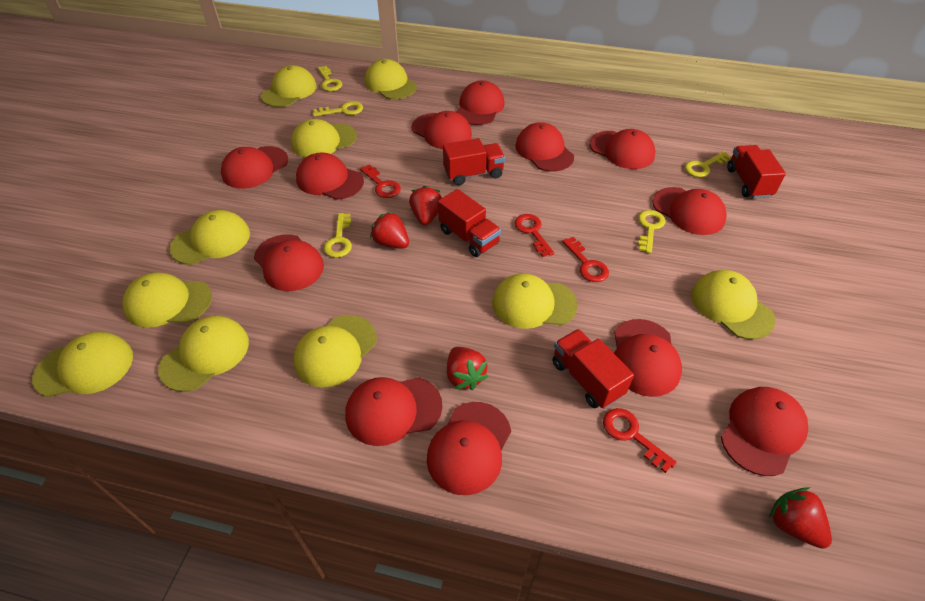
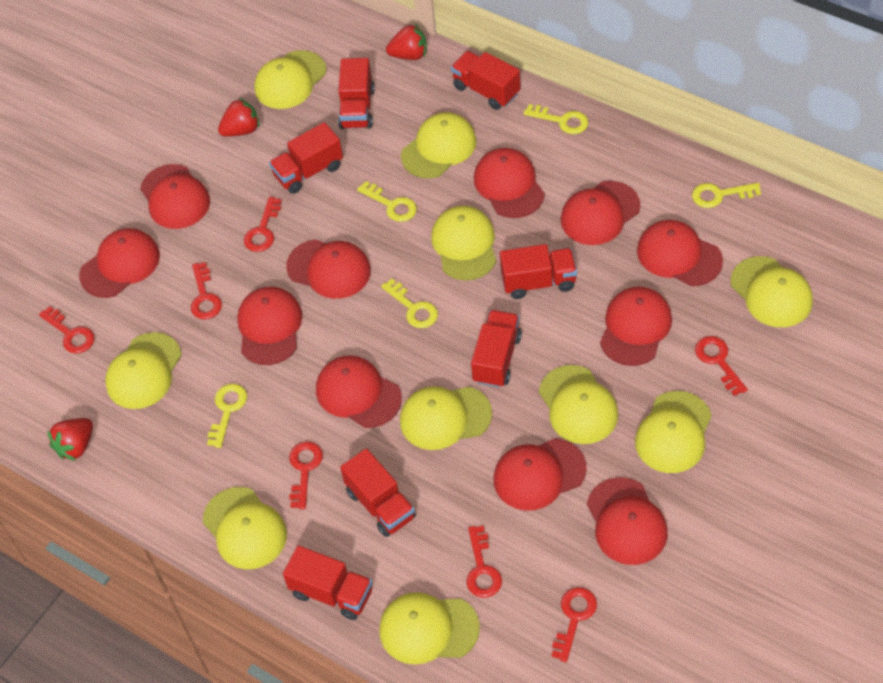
red cap: 12 -> 11
red key: 4 -> 7
red strawberry: 4 -> 3
red truck: 4 -> 7

